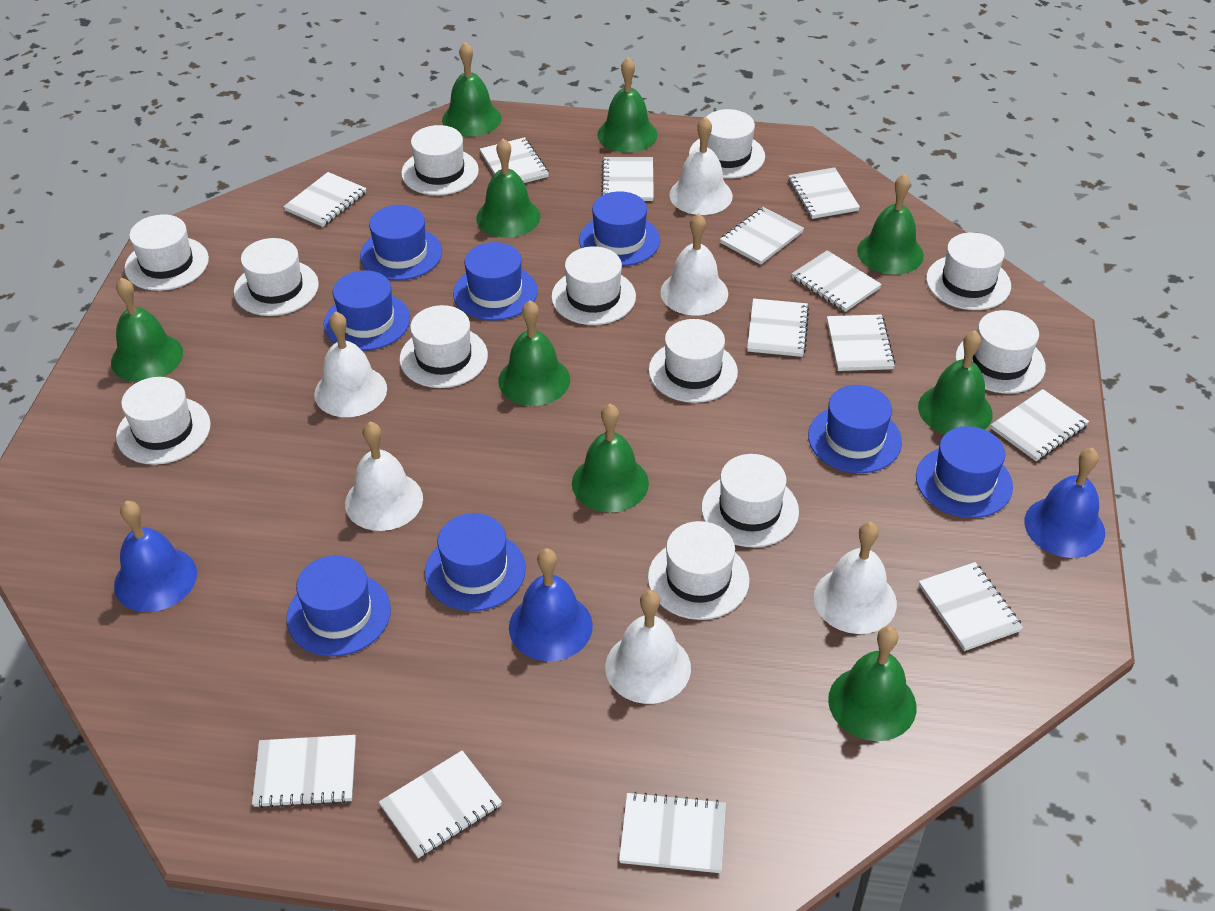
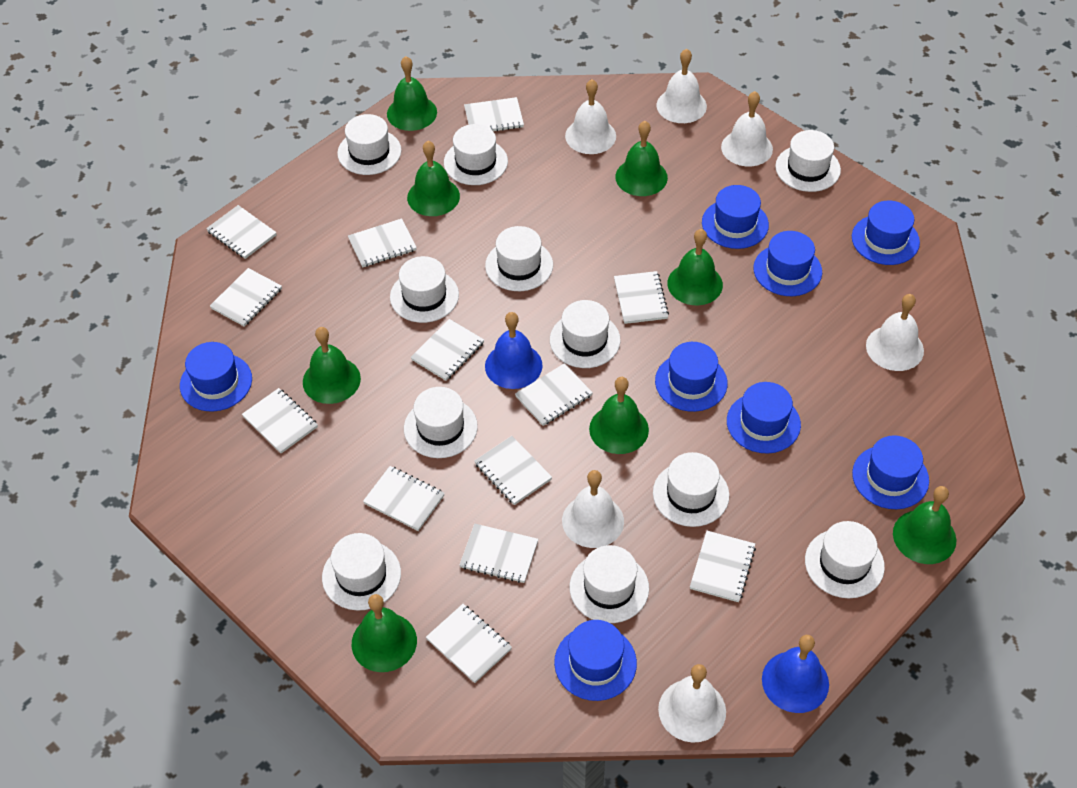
blue bell: 3 -> 2
green bell: 9 -> 8
white hat: 12 -> 11

